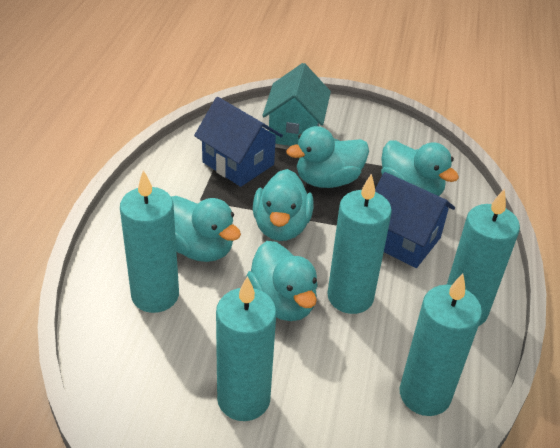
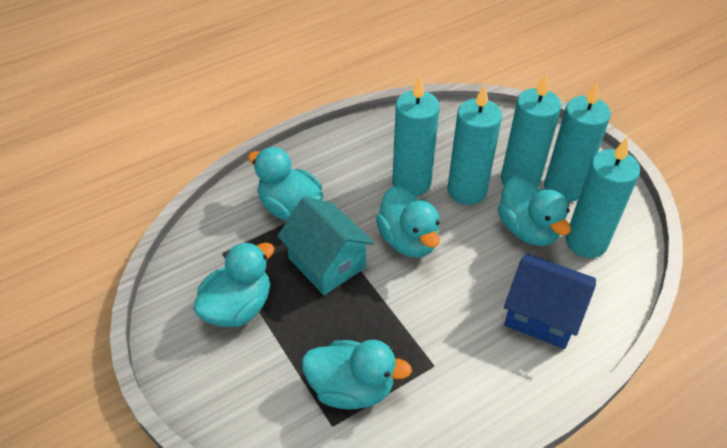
blue house: 2 -> 1

